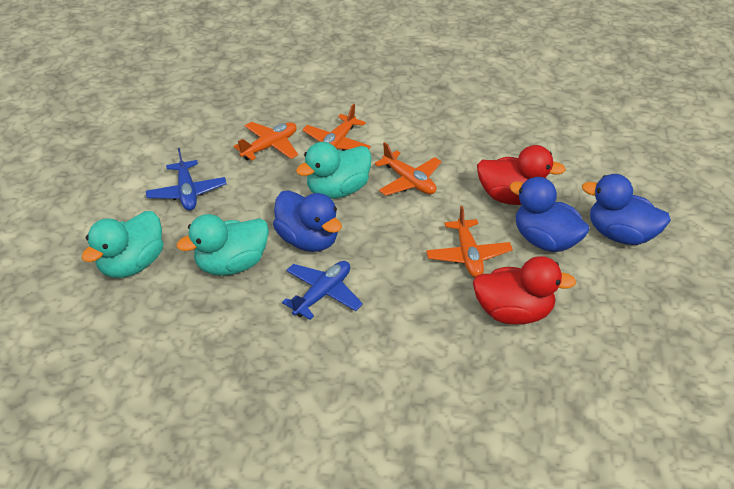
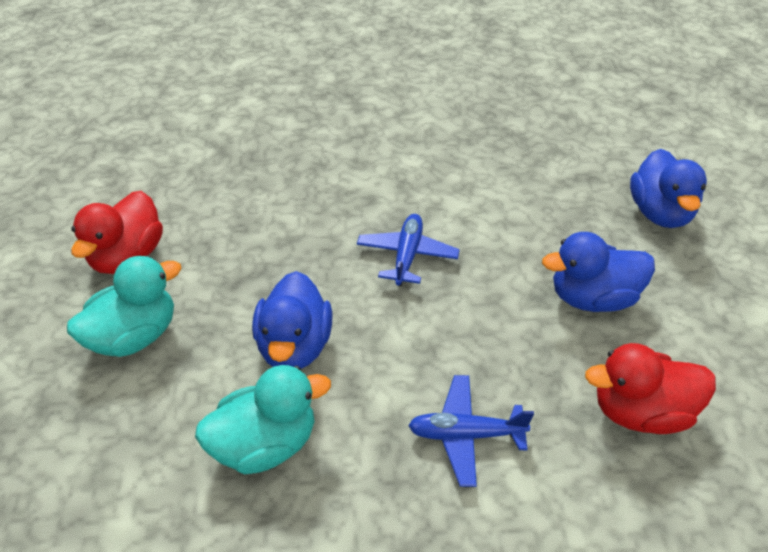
orange plane: 4 -> 0
turquoise duck: 3 -> 2

